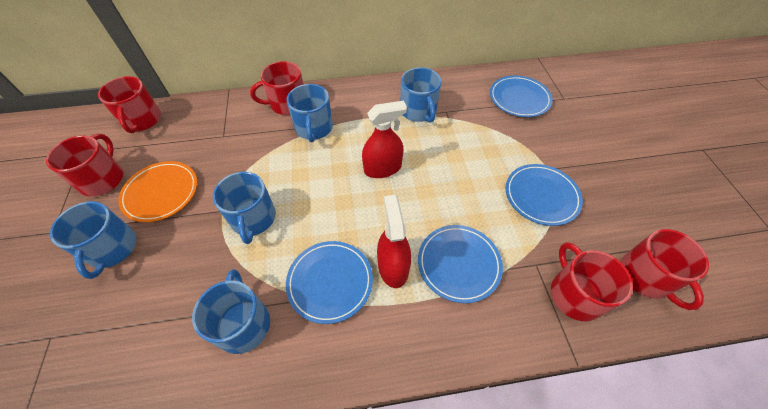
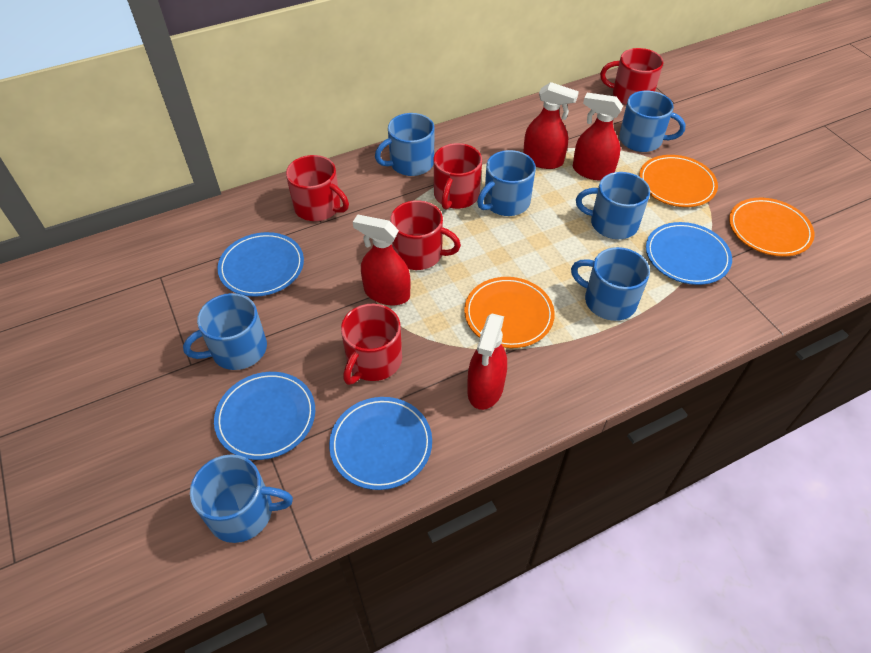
blue mug: 5 -> 7
orange plate: 1 -> 3
red spray bottle: 2 -> 4

